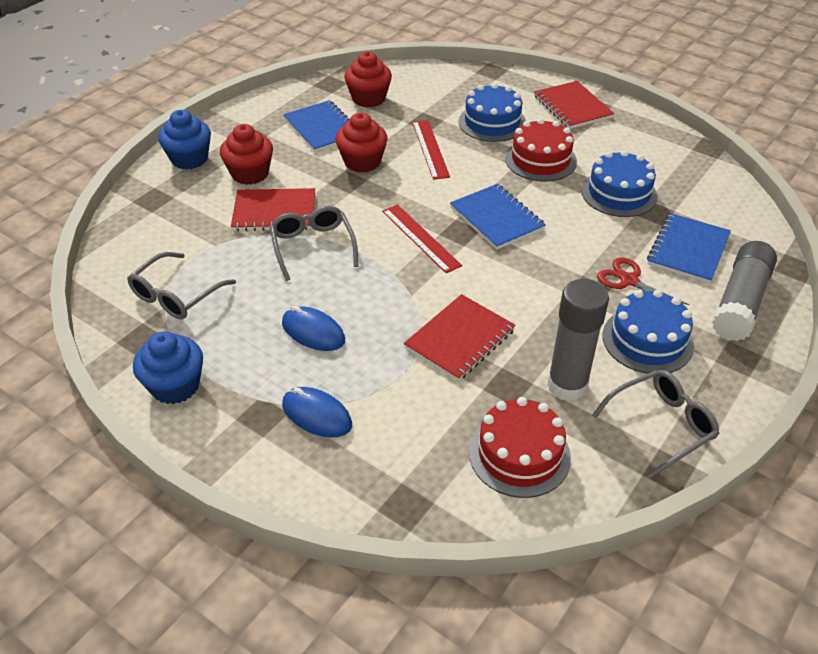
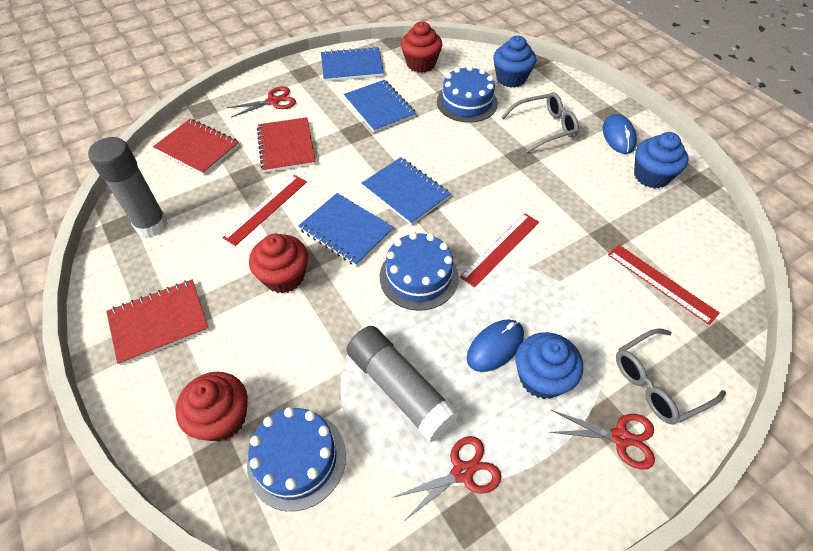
blue cupcake: 2 -> 3
blue notebook: 3 -> 4
grey glasses: 3 -> 2
red cake: 2 -> 0
red ruler: 2 -> 3
red scissors: 1 -> 3

